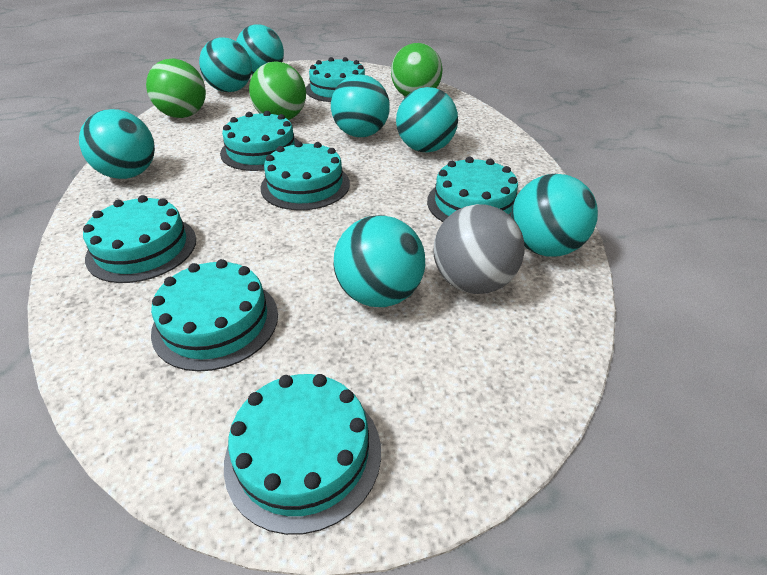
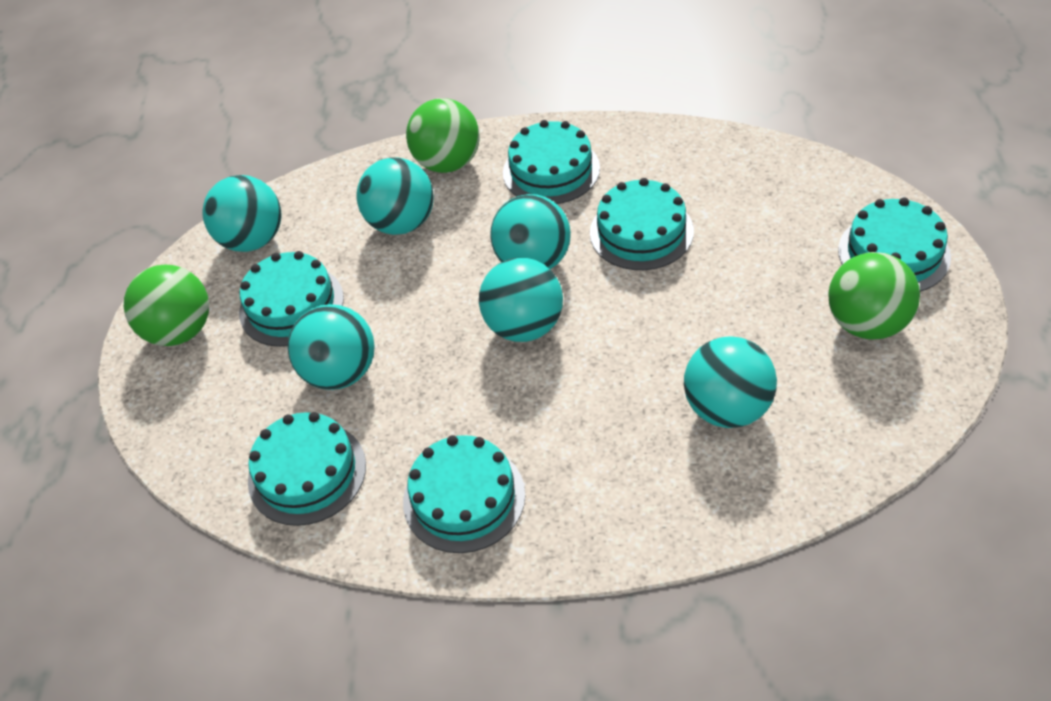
grey ball: 1 -> 0
turquoise ball: 7 -> 6
turquoise cake: 7 -> 6

